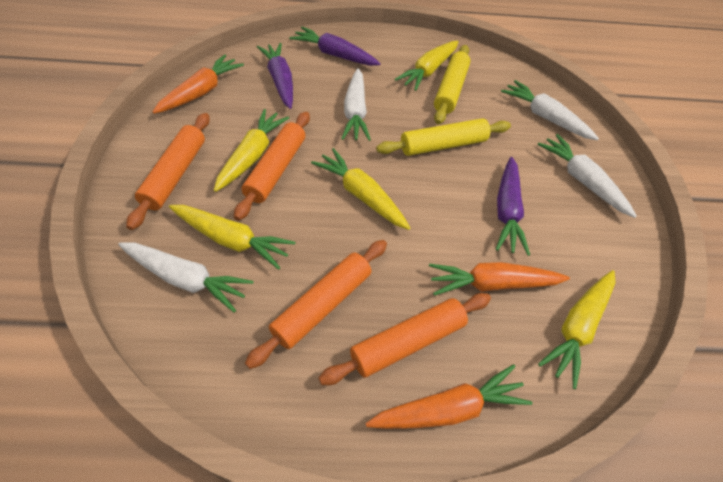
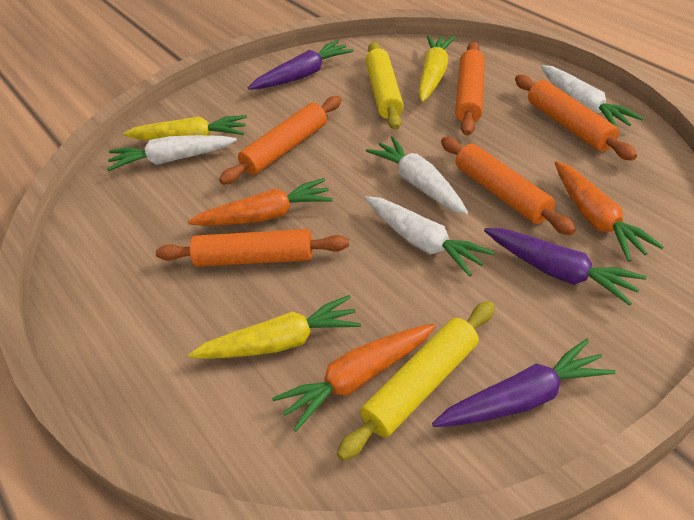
orange rolling pin: 4 -> 5
yellow carrot: 5 -> 3

